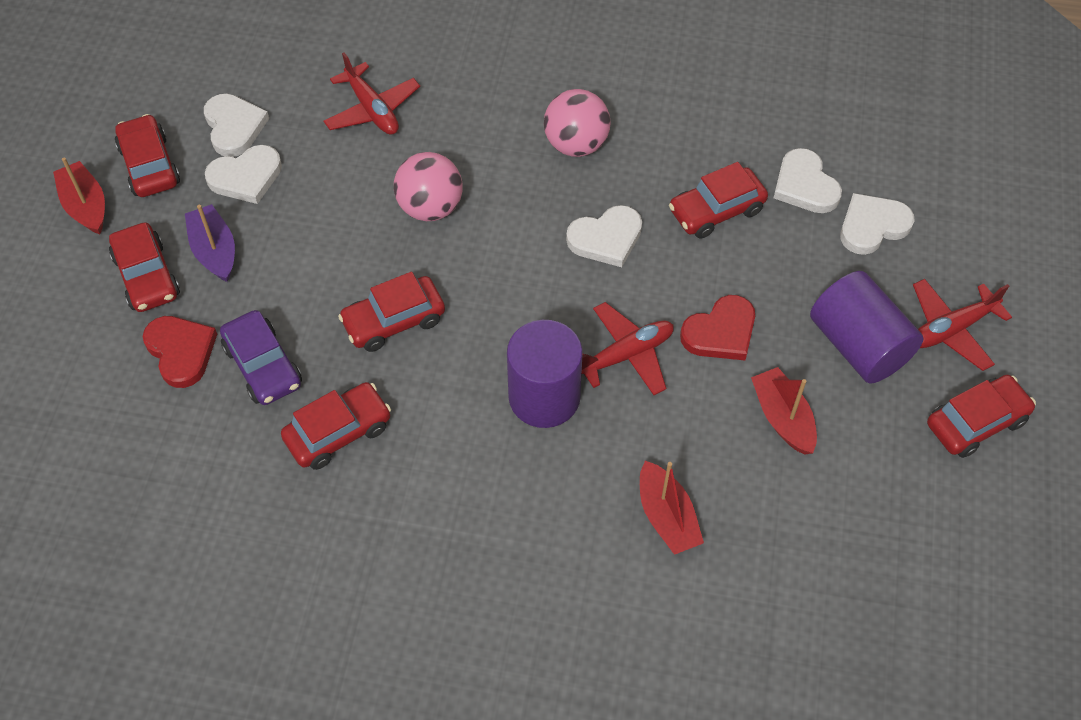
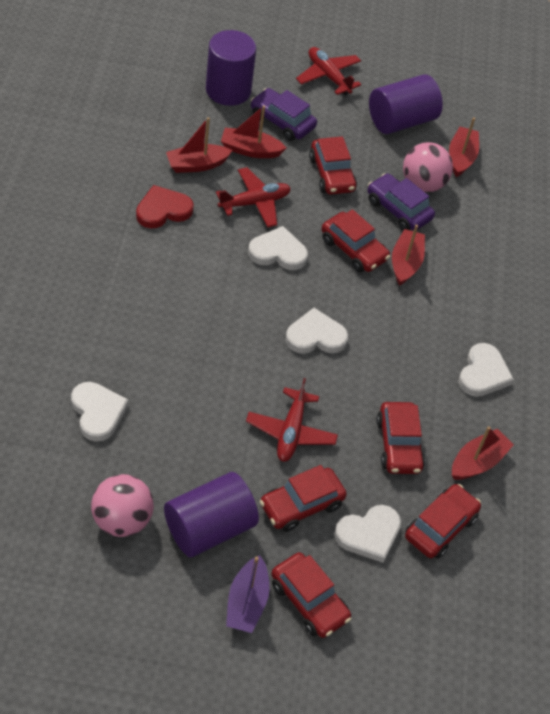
purple car: 1 -> 2
purple cylinder: 2 -> 3
red boat: 3 -> 5
red heart: 2 -> 1

